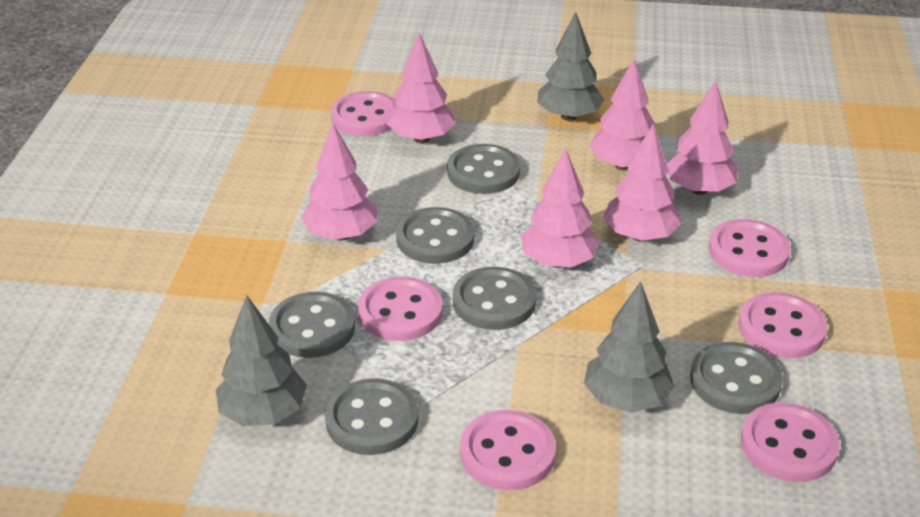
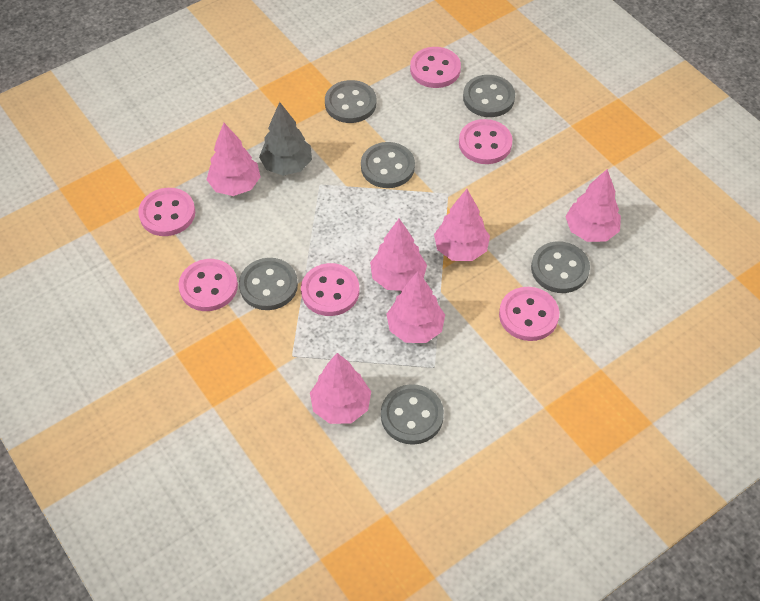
grey tree: 3 -> 1

